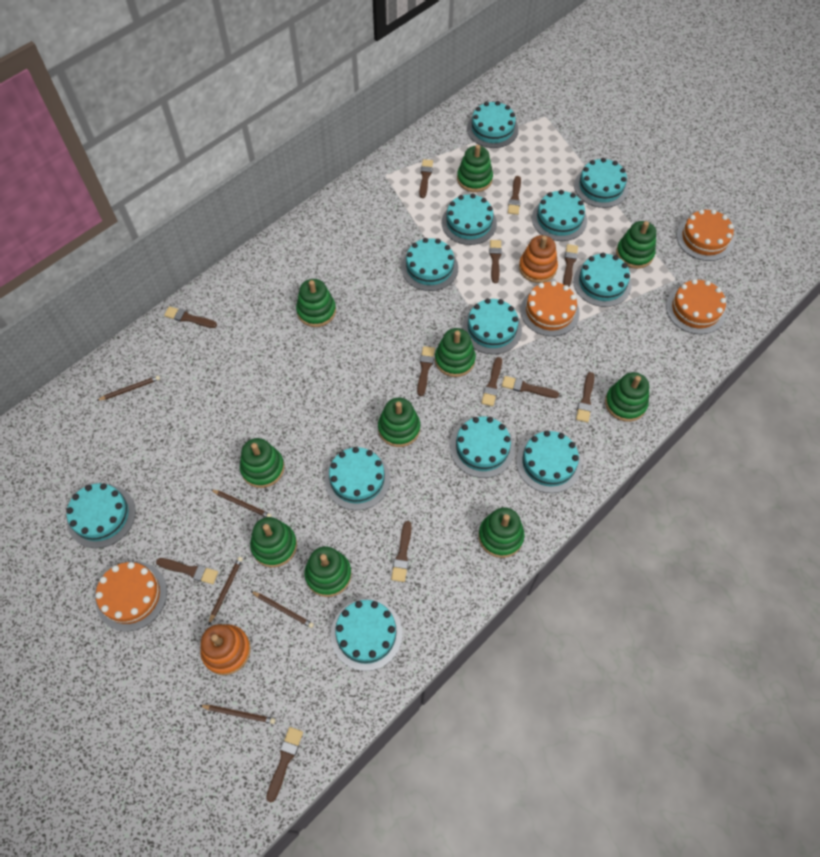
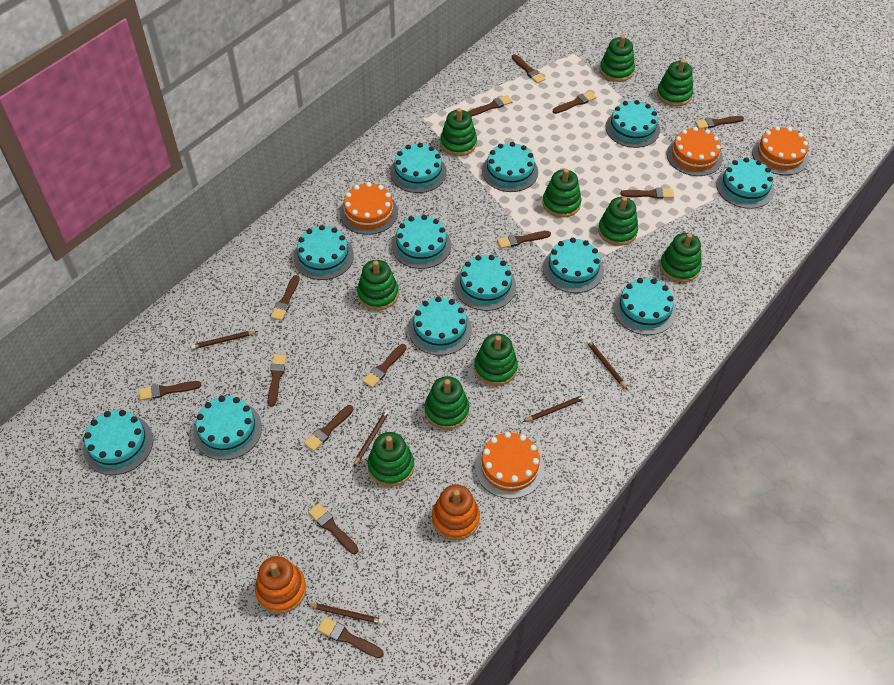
brown brush: 12 -> 13

